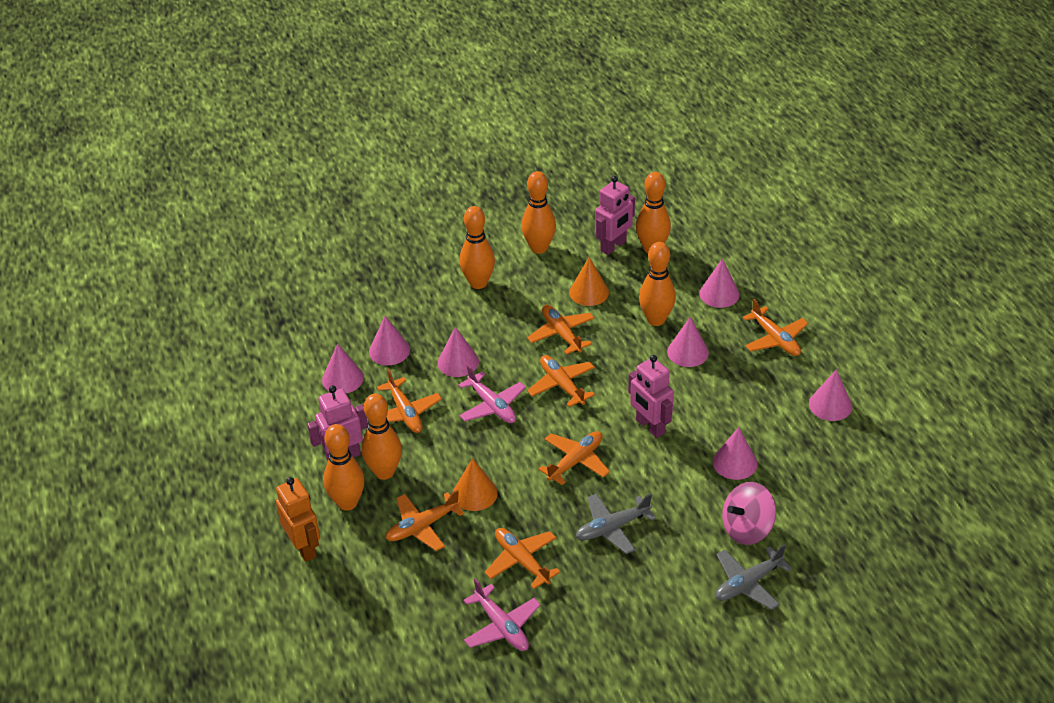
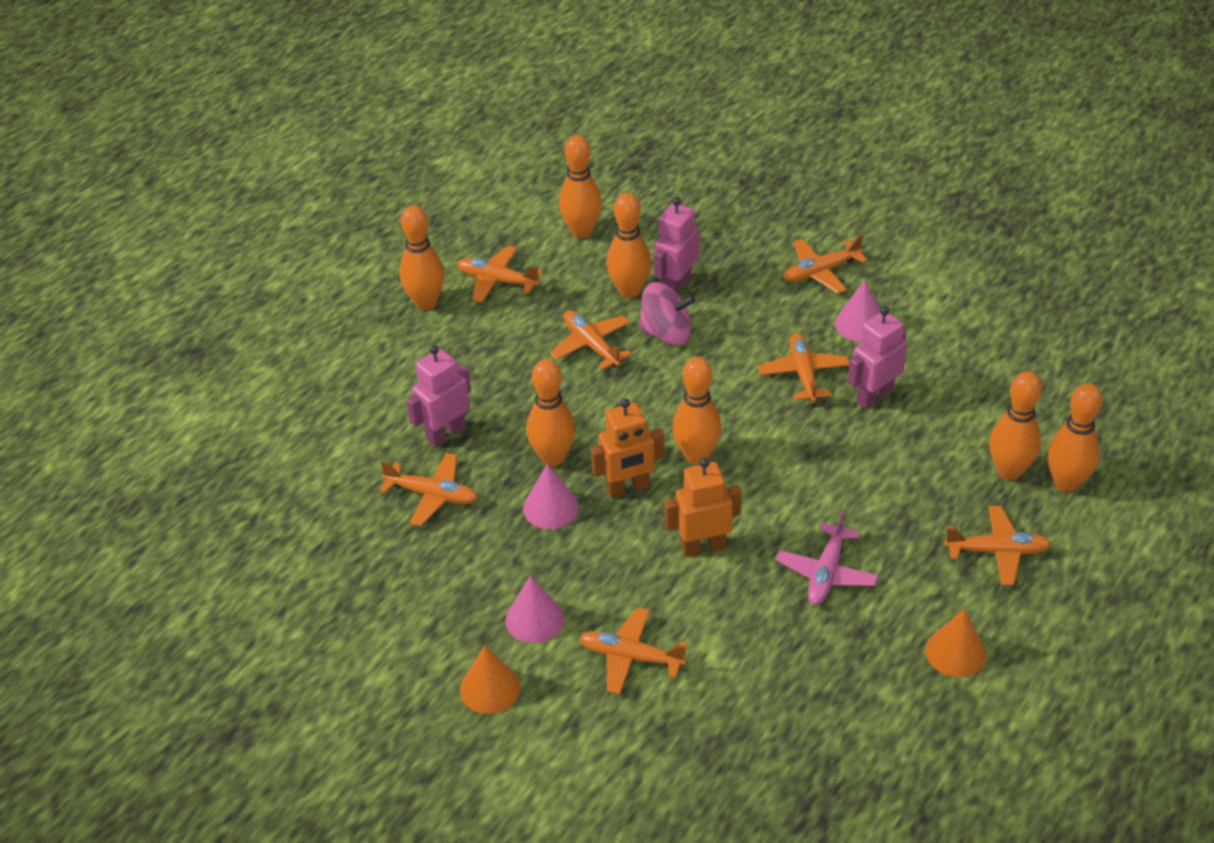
grey plane: 2 -> 0
orange bowling pin: 6 -> 7
orange robot: 1 -> 2
pink cone: 7 -> 3
pink plane: 2 -> 1

